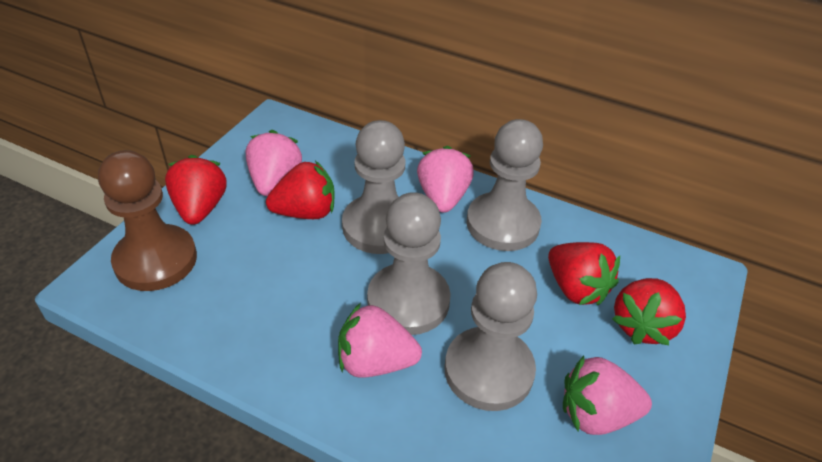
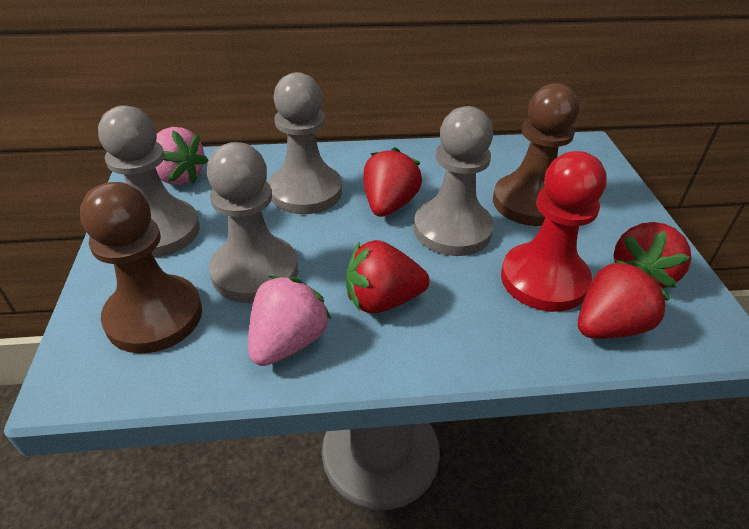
brown pawn: 1 -> 2
pink strawberry: 4 -> 2
red pawn: 0 -> 1

